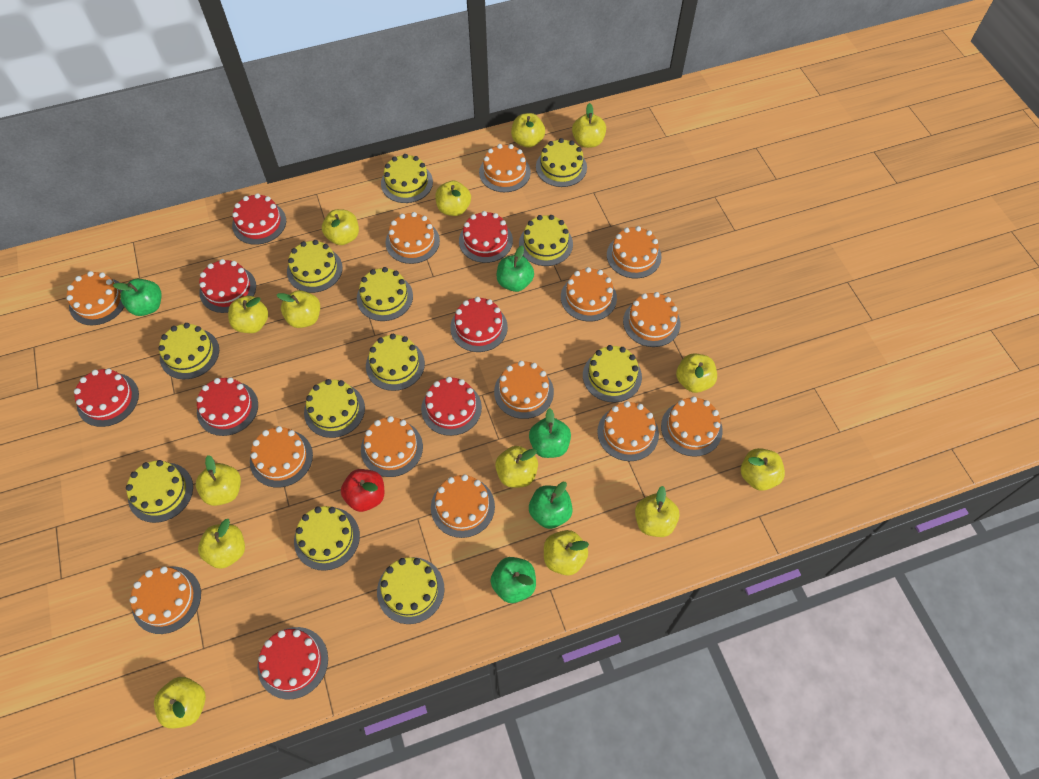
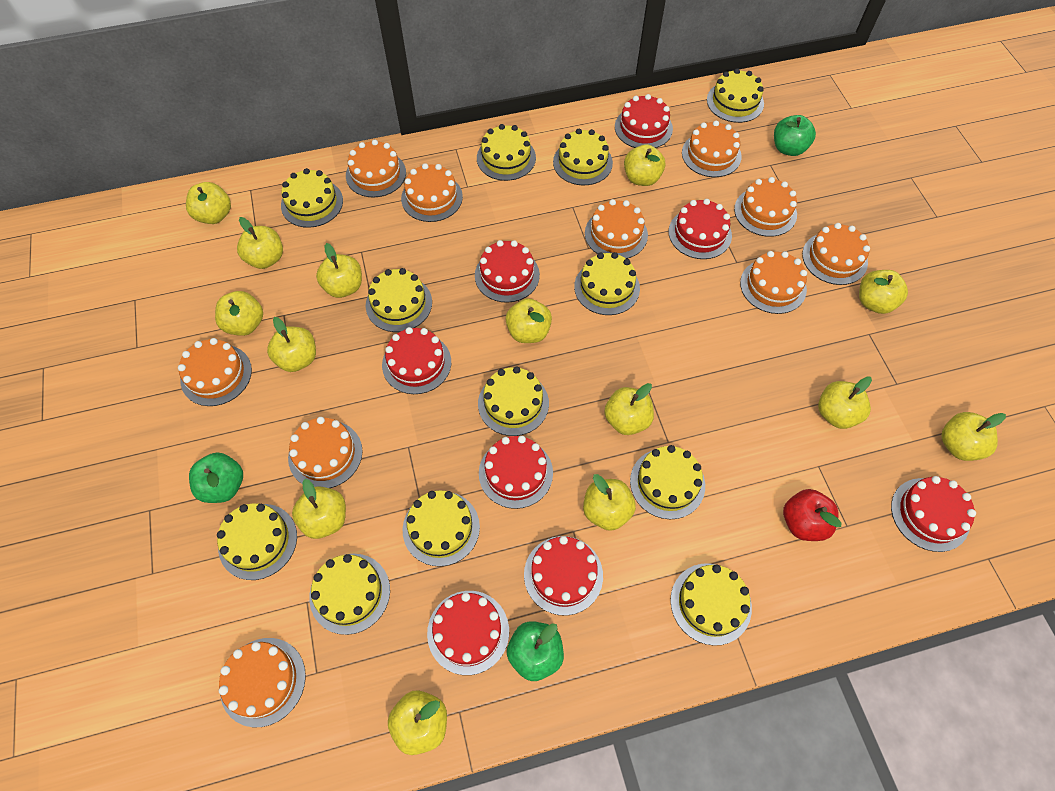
green apple: 5 -> 3
orange cake: 13 -> 10

